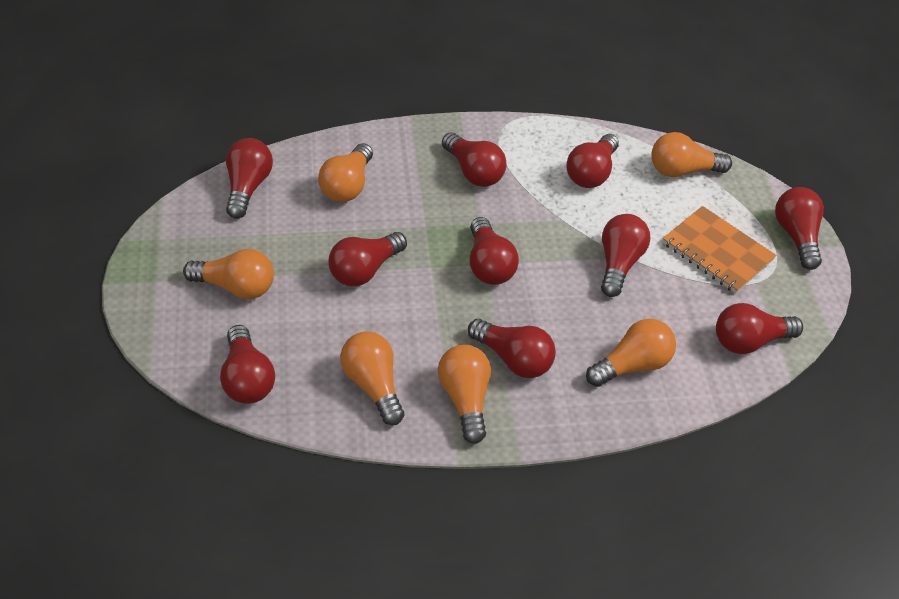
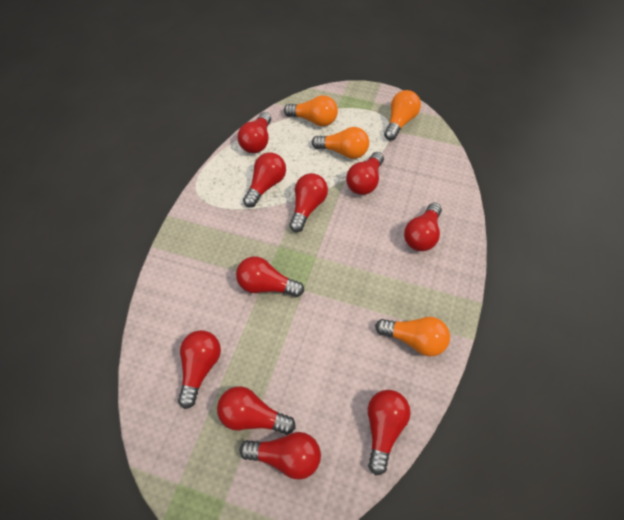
orange light bulb: 6 -> 4
orange notebook: 1 -> 0

